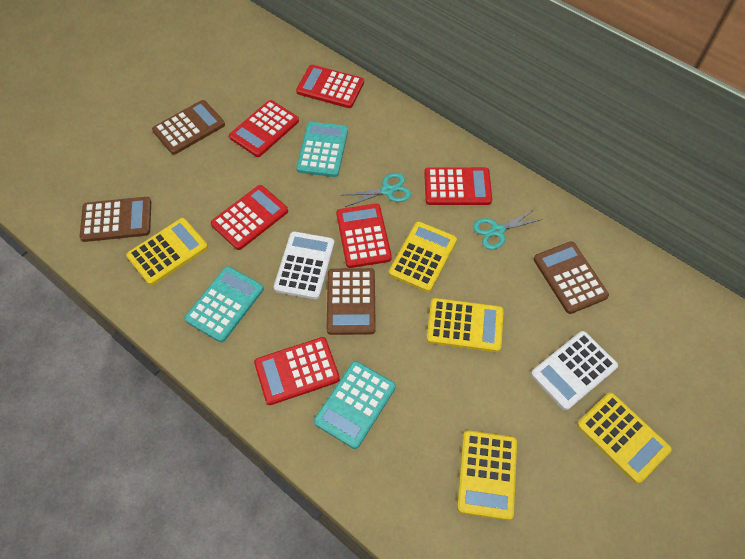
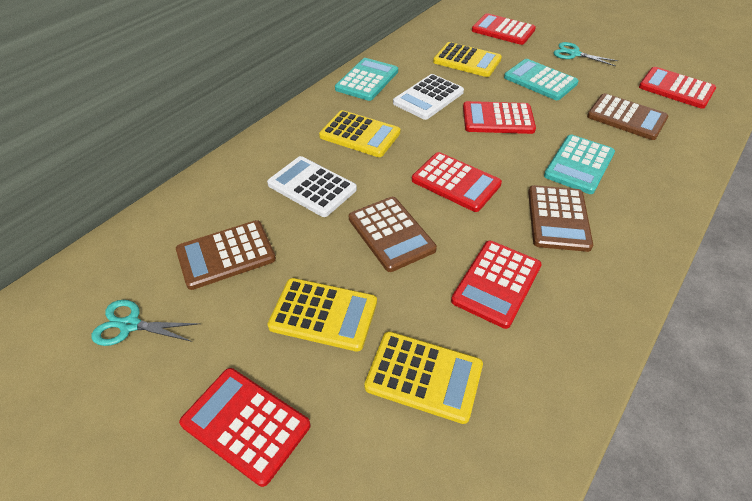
yellow calculator: 5 -> 4

